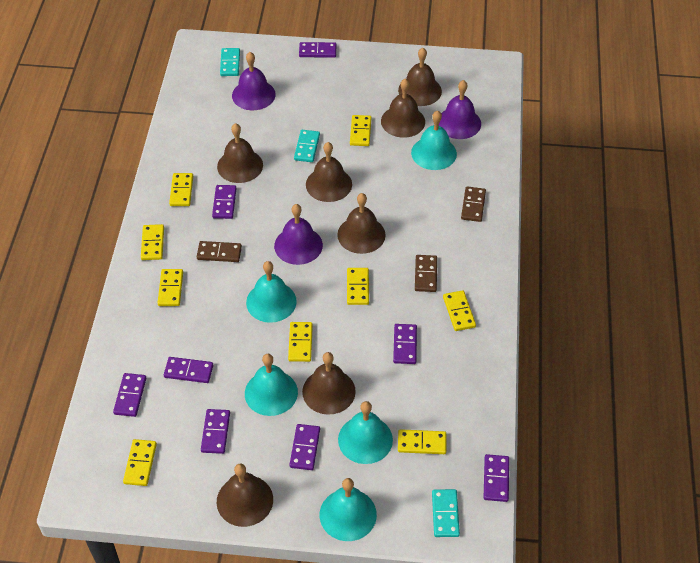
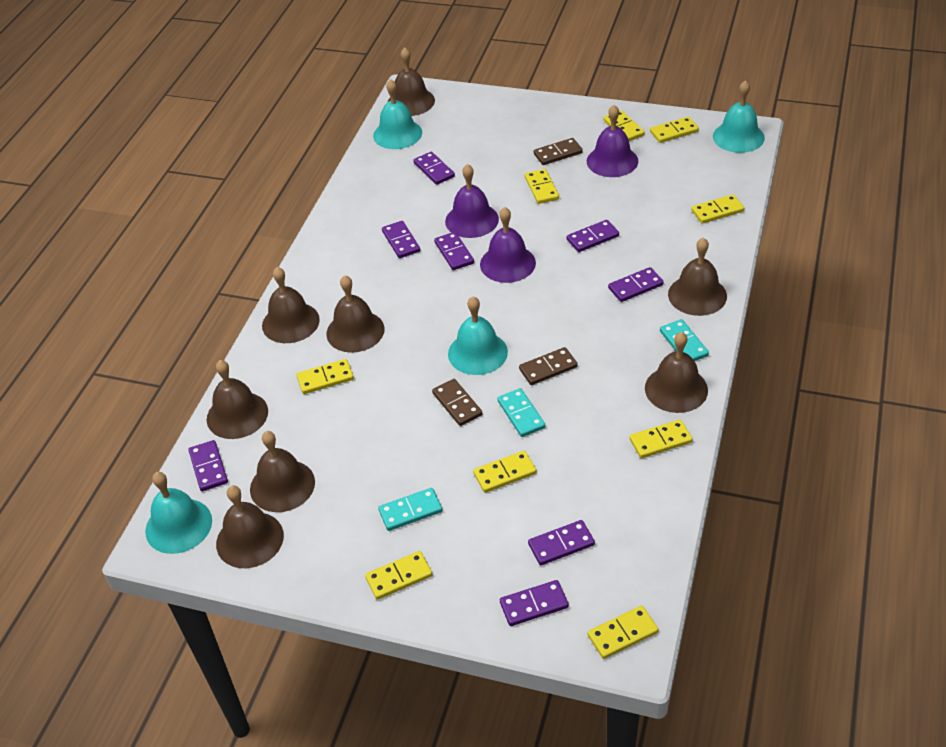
brown bell: 7 -> 8
turquoise bell: 5 -> 4

